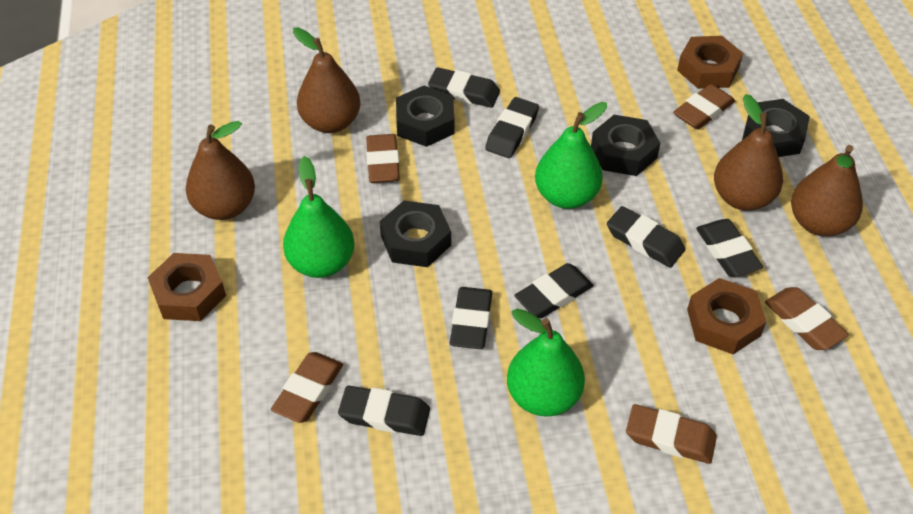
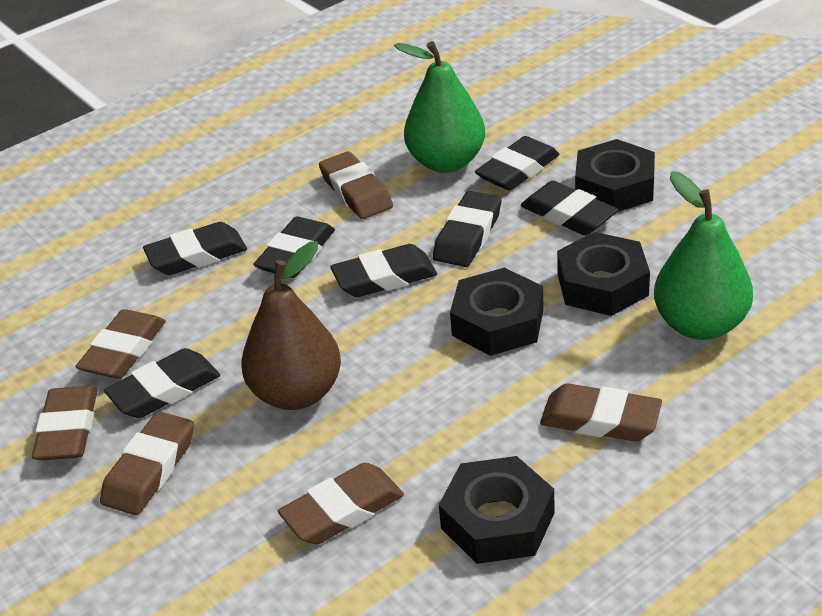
brown eraser: 5 -> 6
brown nut: 3 -> 0
brown pear: 4 -> 1
green pear: 3 -> 2

